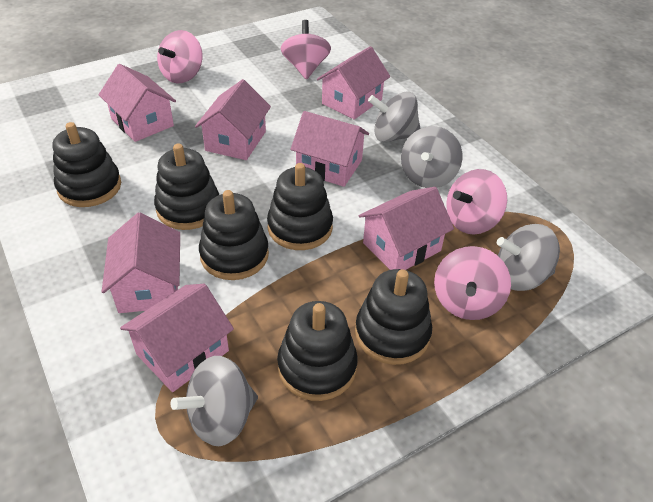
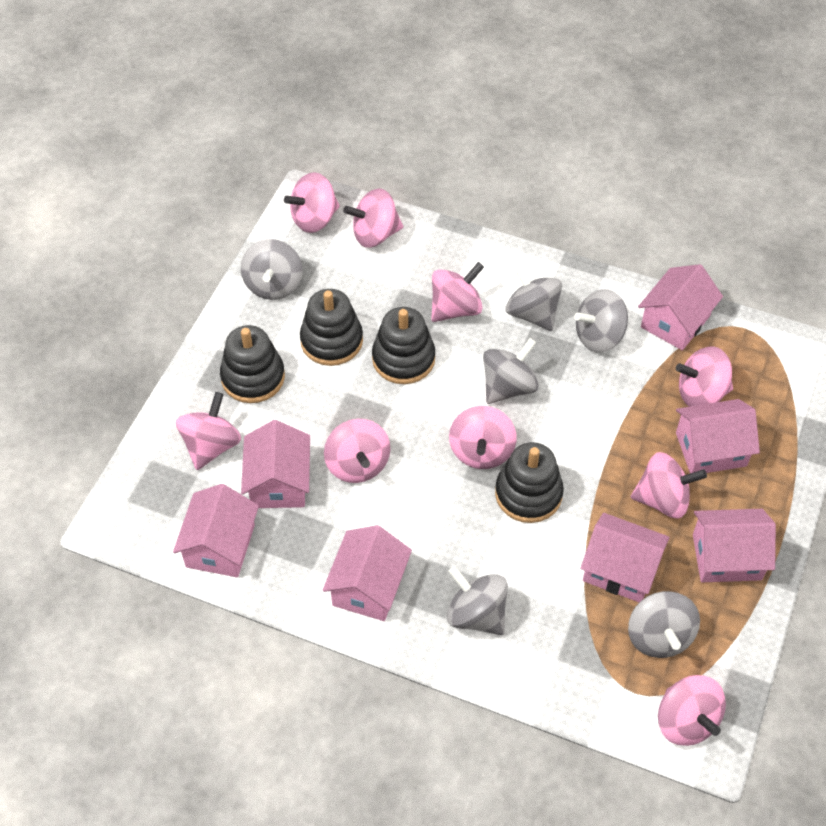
black stacking toy: 6 -> 4
grey spinning top: 4 -> 6
pink spinning top: 4 -> 9

